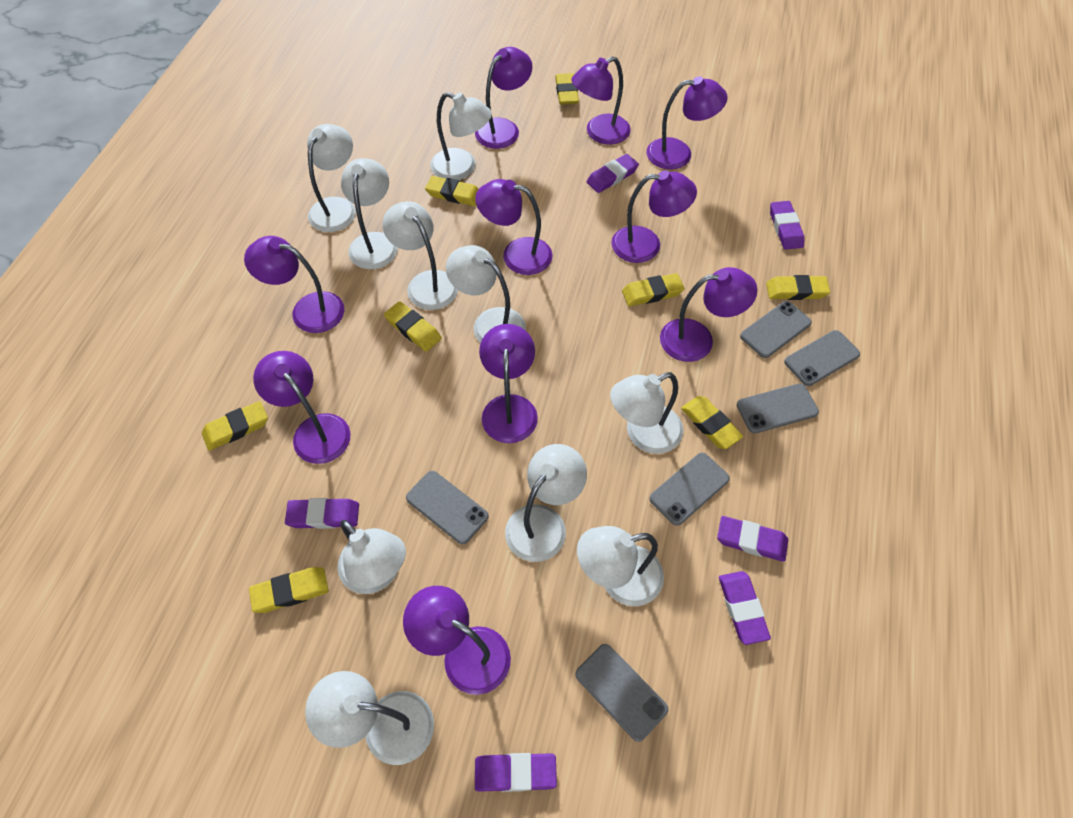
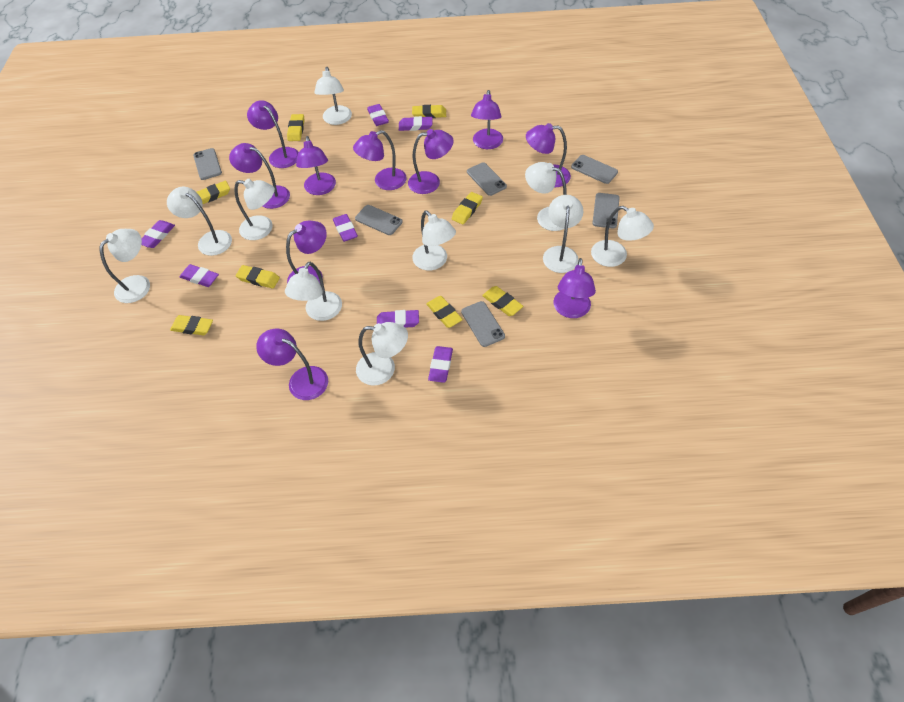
purple eraser: 6 -> 7

